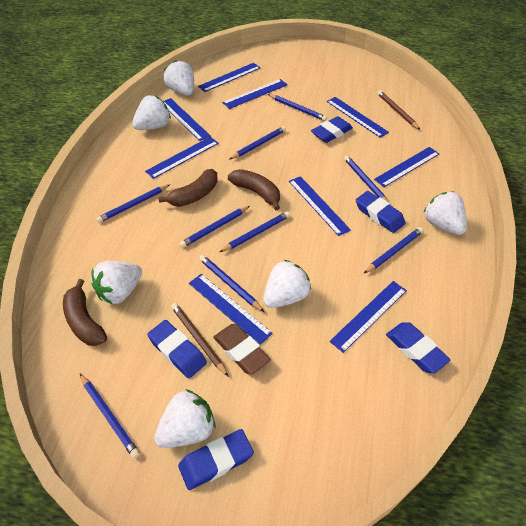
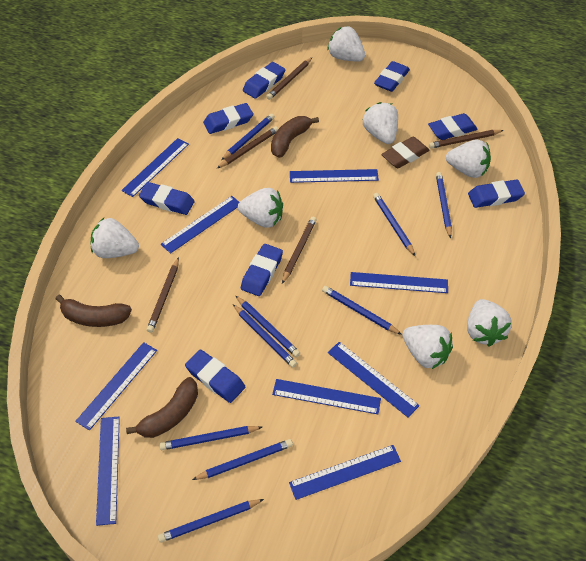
blue eraser: 5 -> 8
brown pencil: 2 -> 5
white strawberry: 6 -> 7

